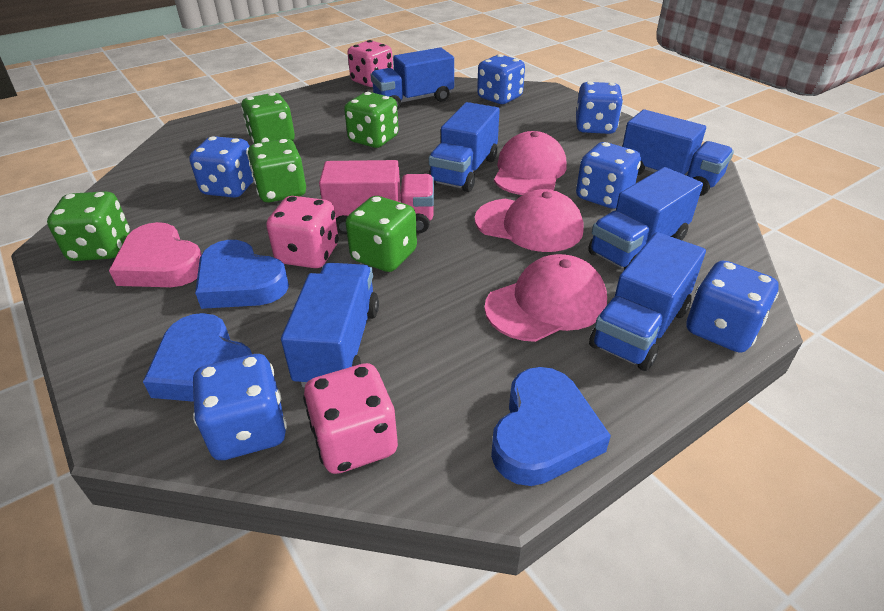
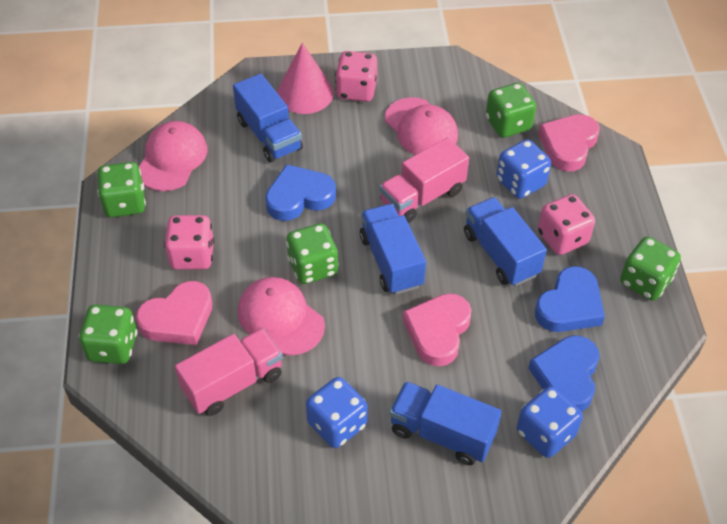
blue dice: 6 -> 3
blue truck: 6 -> 4
pink cone: 0 -> 1
pink heart: 1 -> 3
pink truck: 1 -> 2

